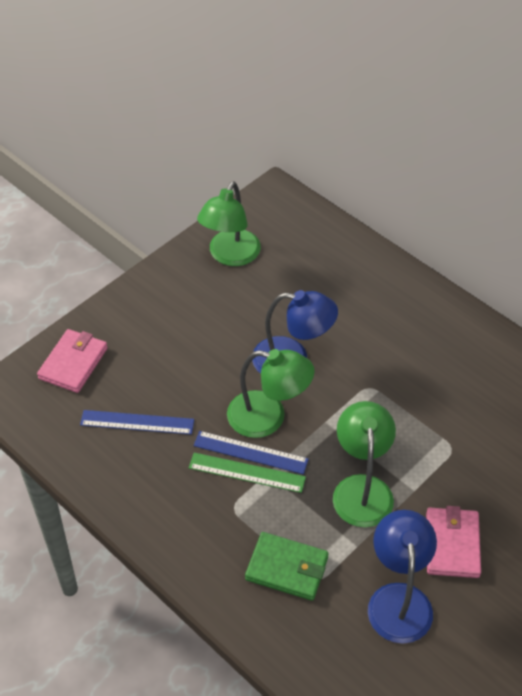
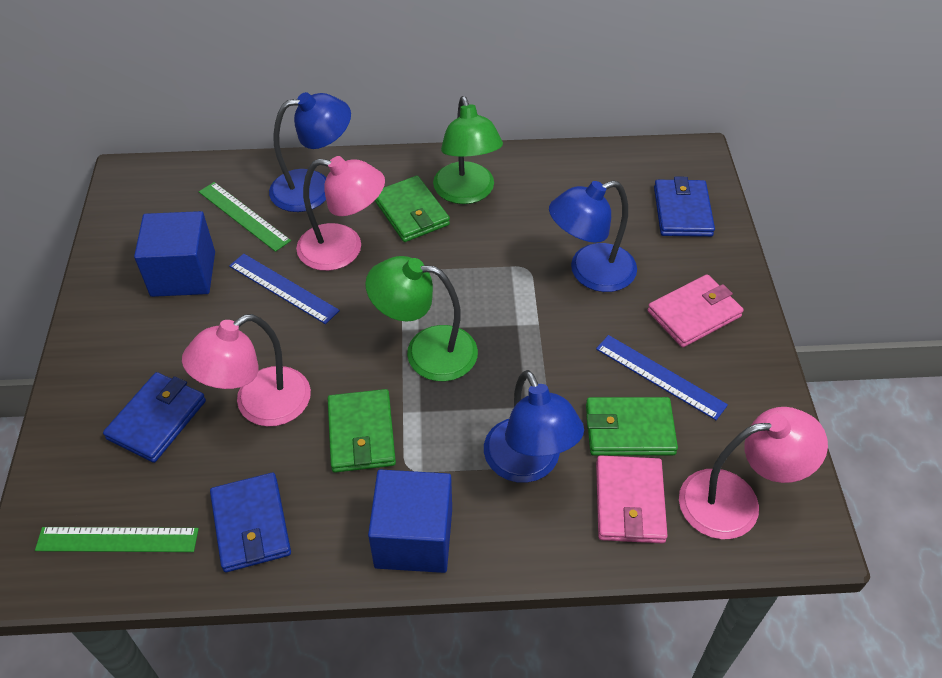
blue cube: 0 -> 2
blue lamp: 2 -> 3
blue wallet: 0 -> 3
green lamp: 3 -> 2
green ruler: 1 -> 2
green wallet: 1 -> 3
pink lamp: 0 -> 3

